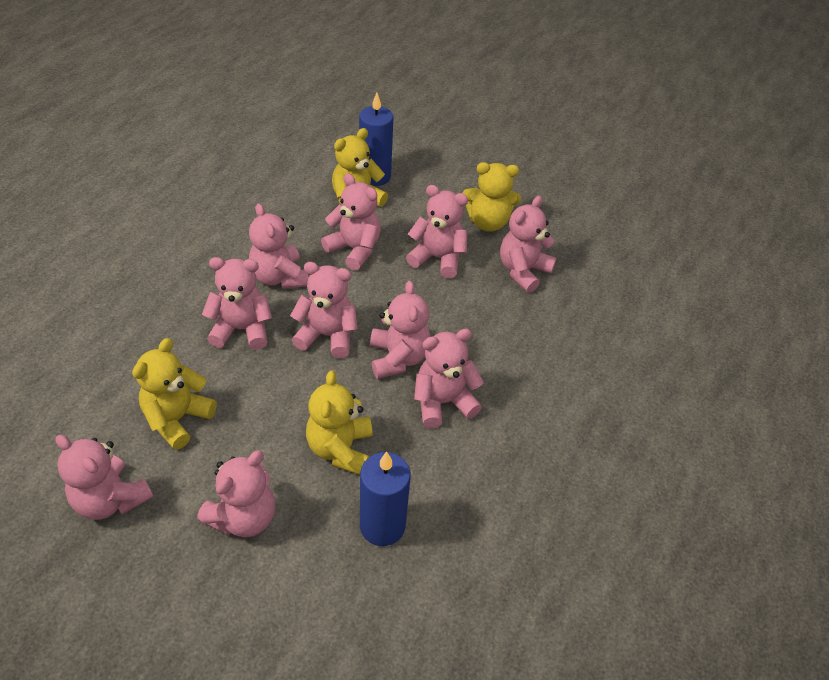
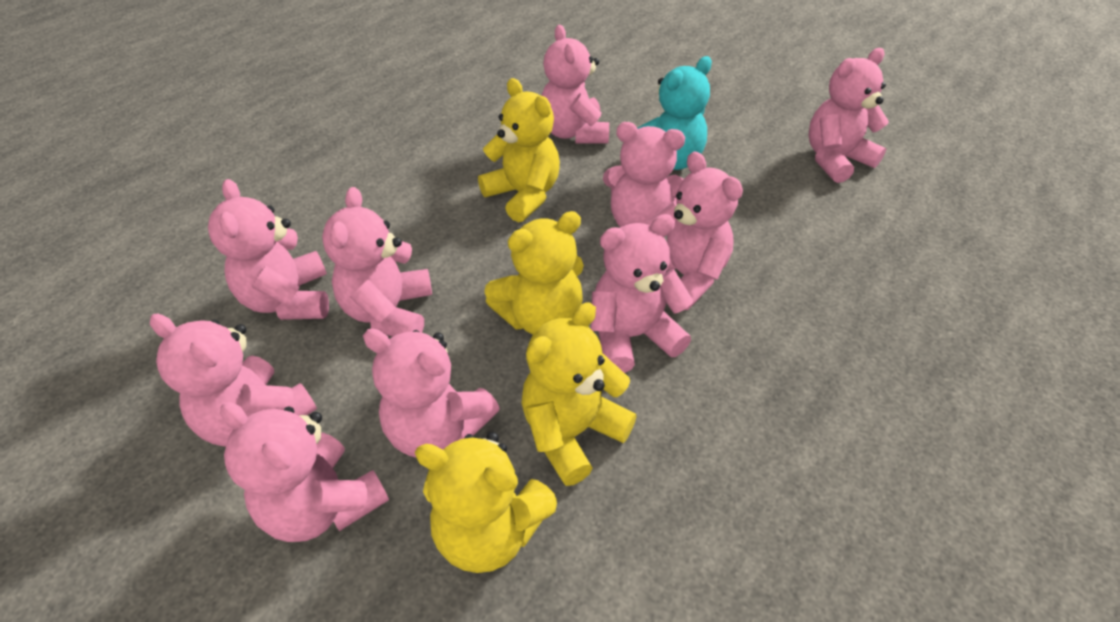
blue candle: 2 -> 0
turquoise teddy bear: 0 -> 1

